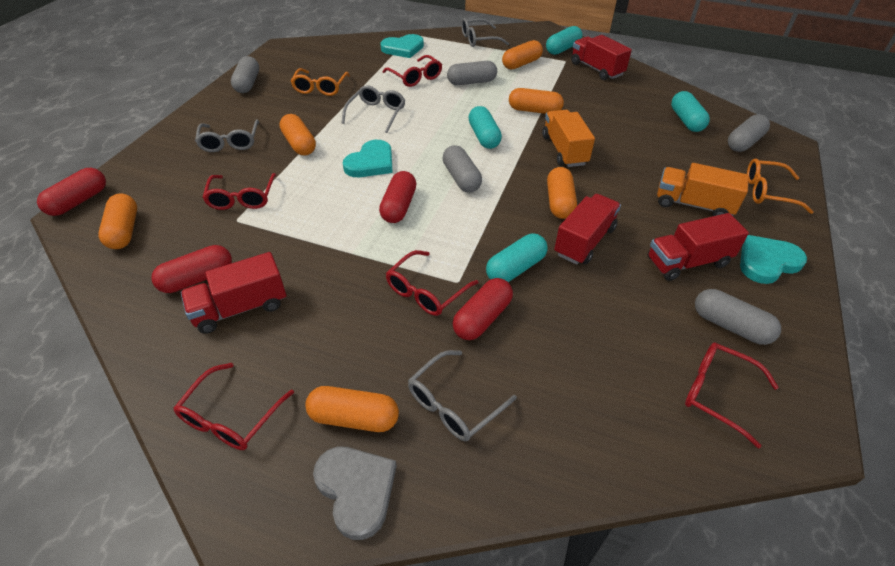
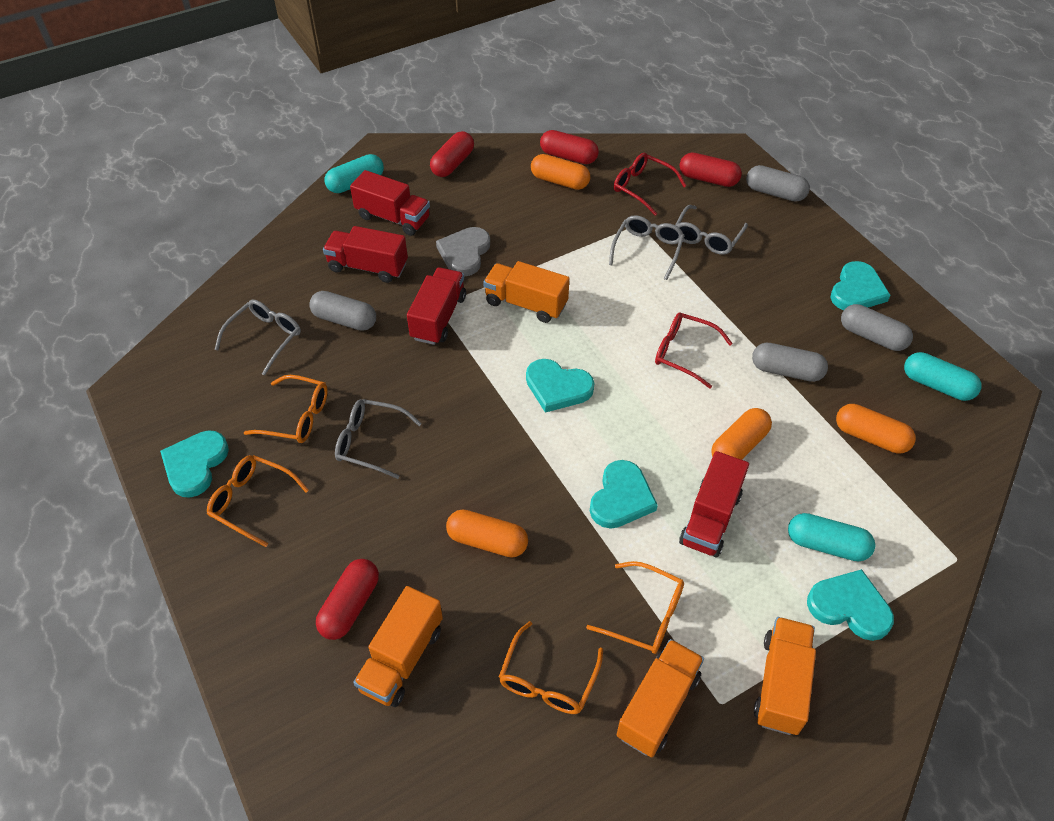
grey capsule: 5 -> 4
orange capsule: 6 -> 4
orange glasses: 2 -> 4
orange truck: 2 -> 4
red glasses: 5 -> 2
turquoise capsule: 4 -> 3
turquoise heart: 3 -> 5

